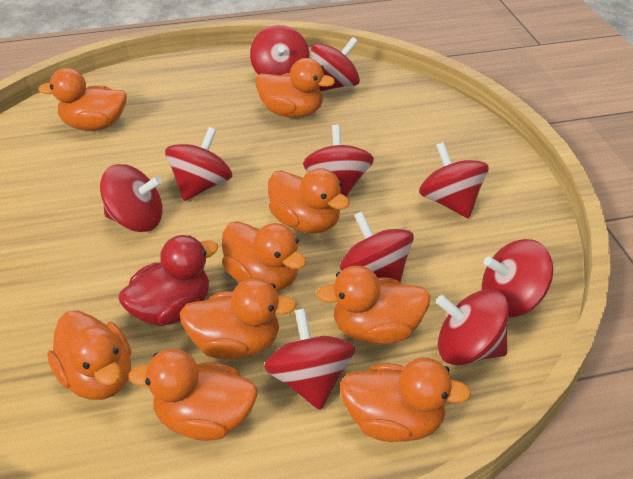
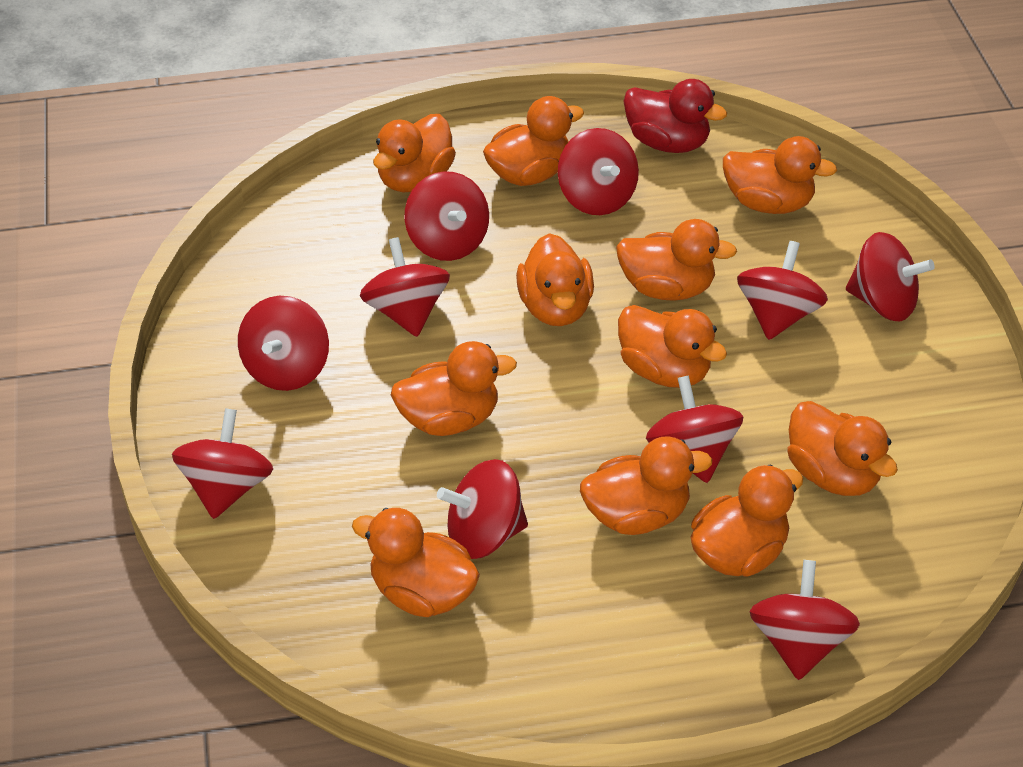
orange duck: 9 -> 11

